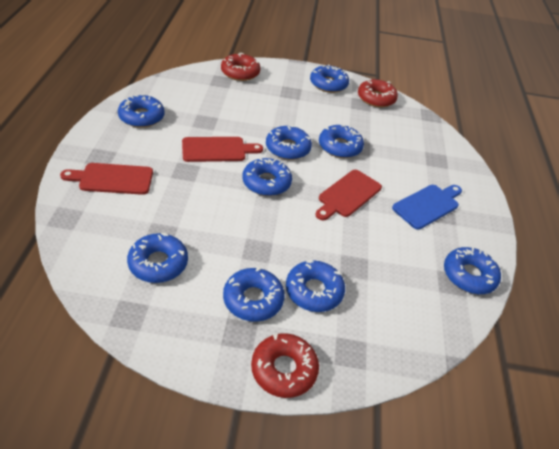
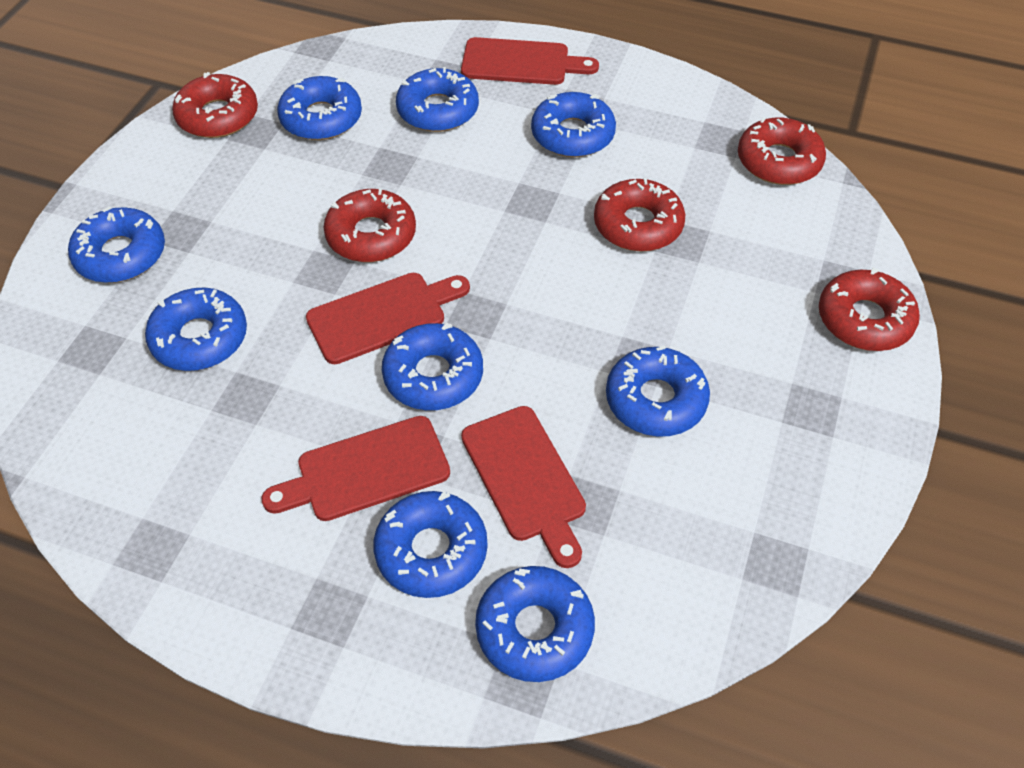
blue cutting board: 1 -> 0
red cutting board: 3 -> 4
red donut: 3 -> 5

